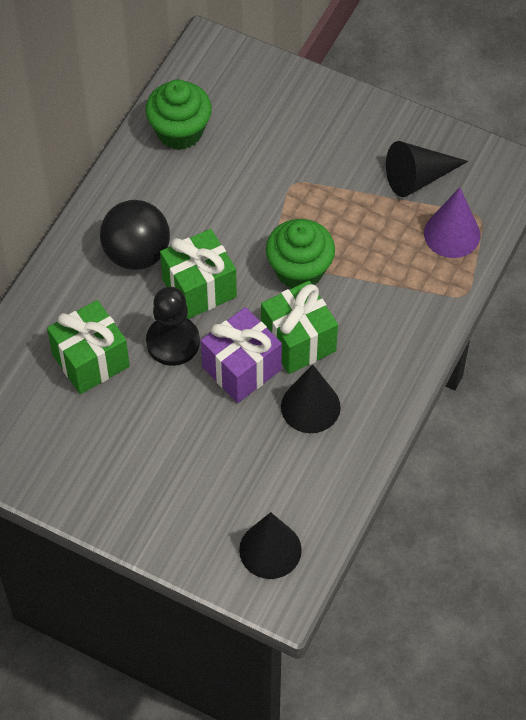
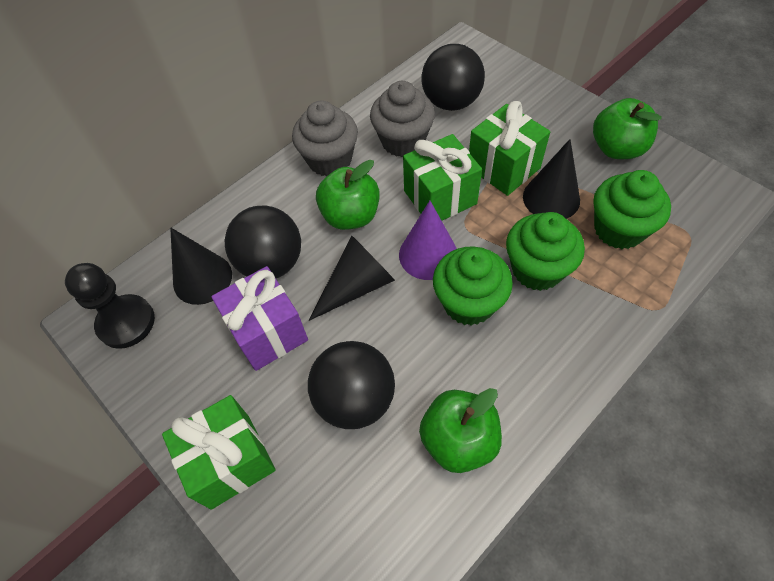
black ball: 1 -> 3
green apple: 0 -> 3
green cupcake: 2 -> 3
grey cupcake: 0 -> 2

